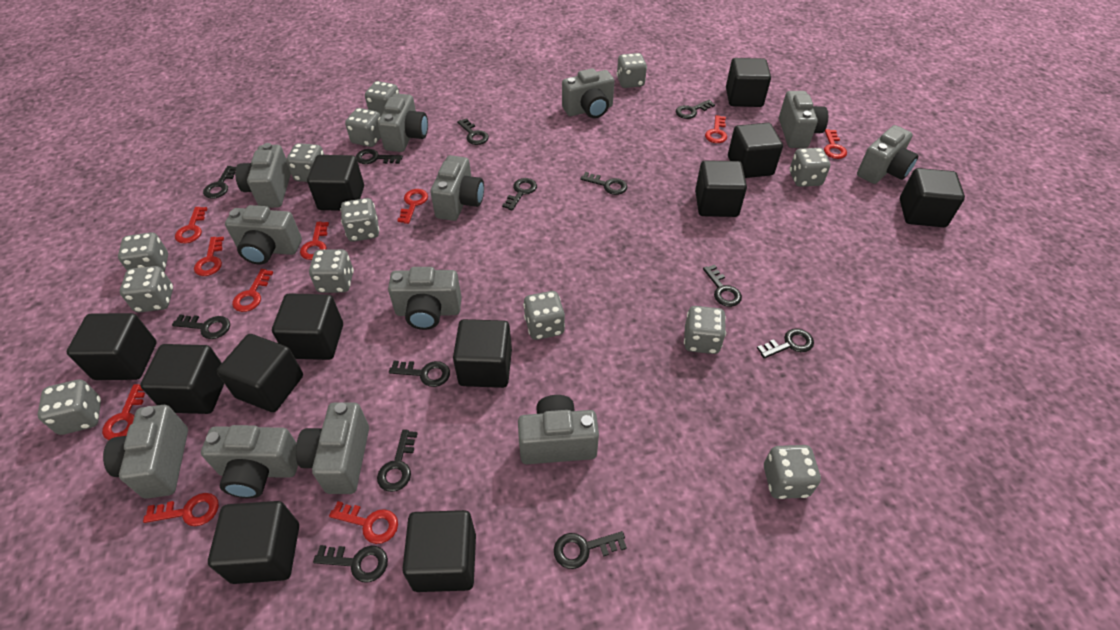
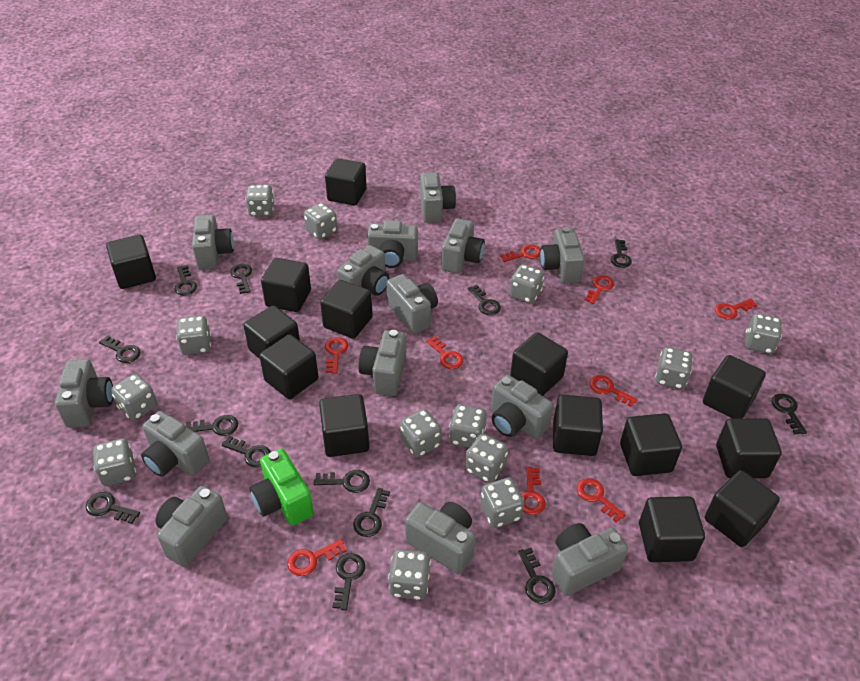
black cube: 12 -> 14
green camera: 0 -> 1
grey camera: 12 -> 14
red key: 10 -> 9

